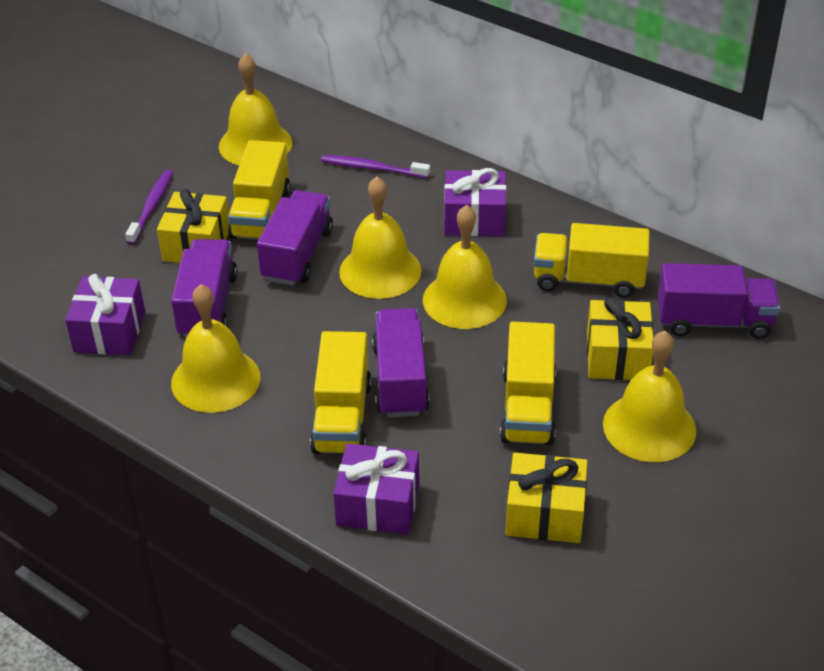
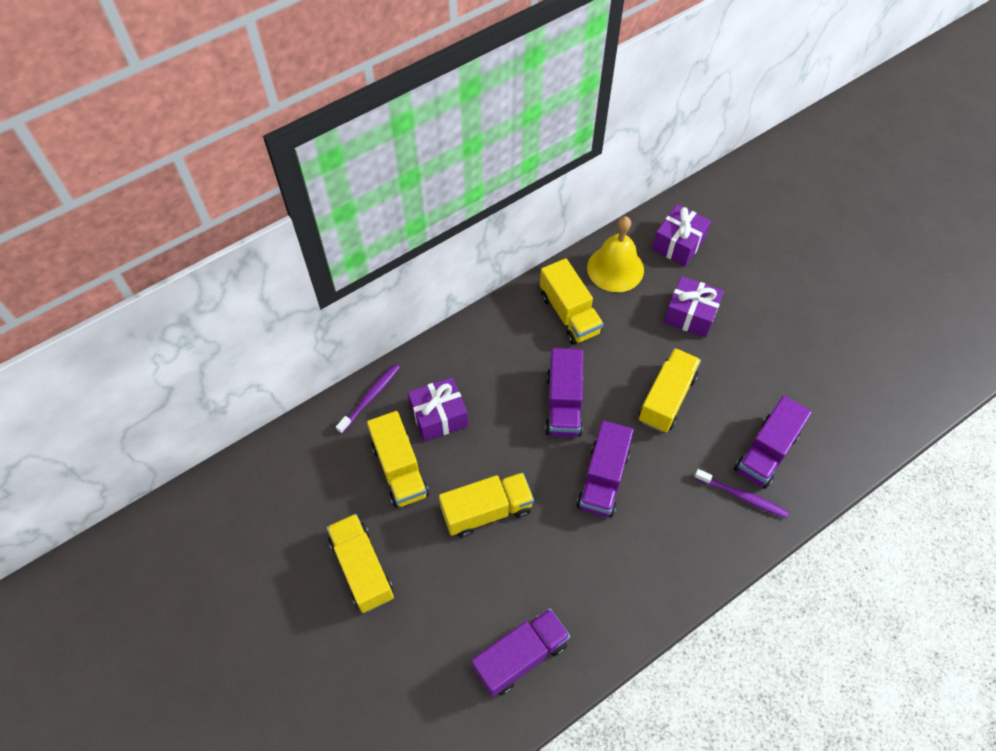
yellow bell: 5 -> 1
yellow gift: 3 -> 0
yellow truck: 4 -> 5

